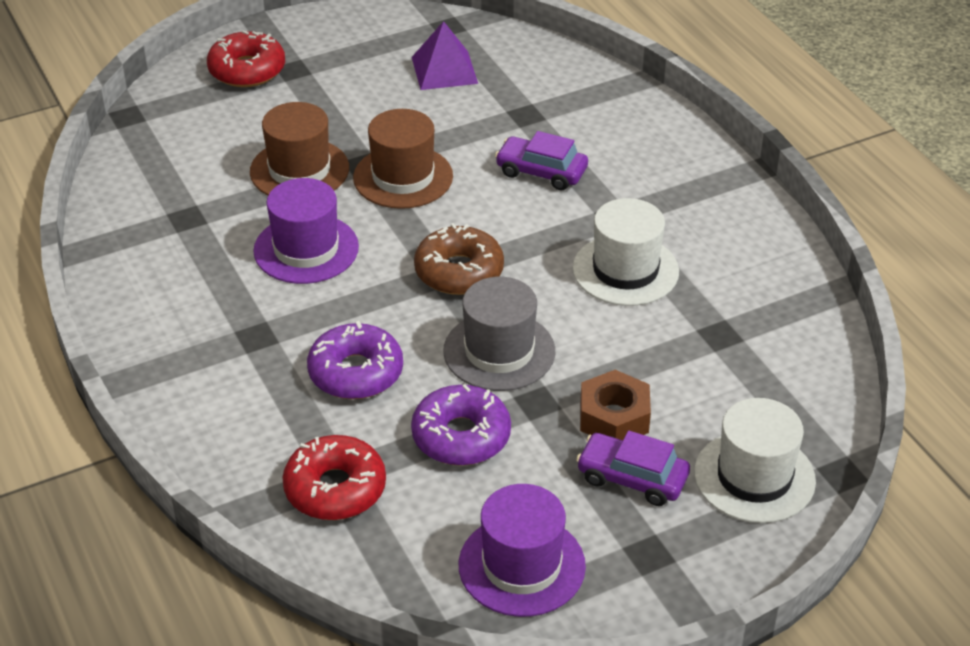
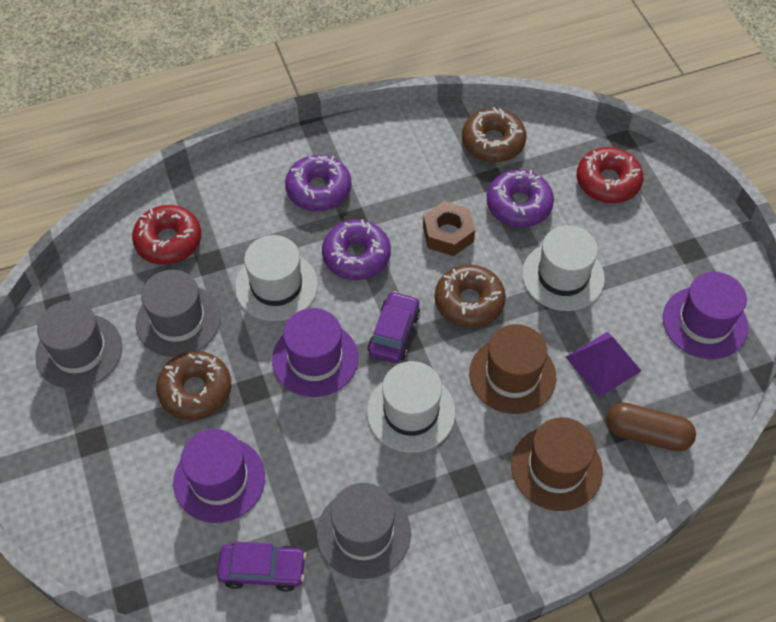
brown capsule: 0 -> 1
brown donut: 1 -> 3
grey hat: 1 -> 3
purple donut: 2 -> 3
purple hat: 2 -> 3
white hat: 2 -> 3

